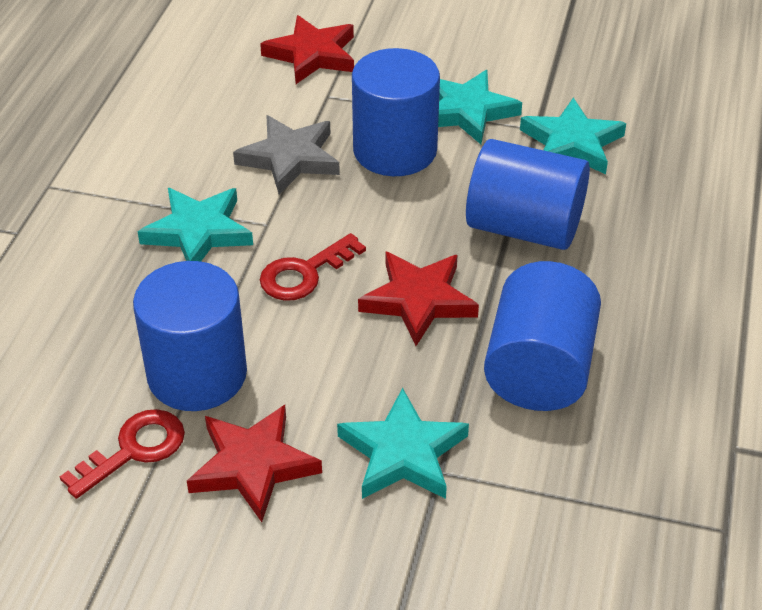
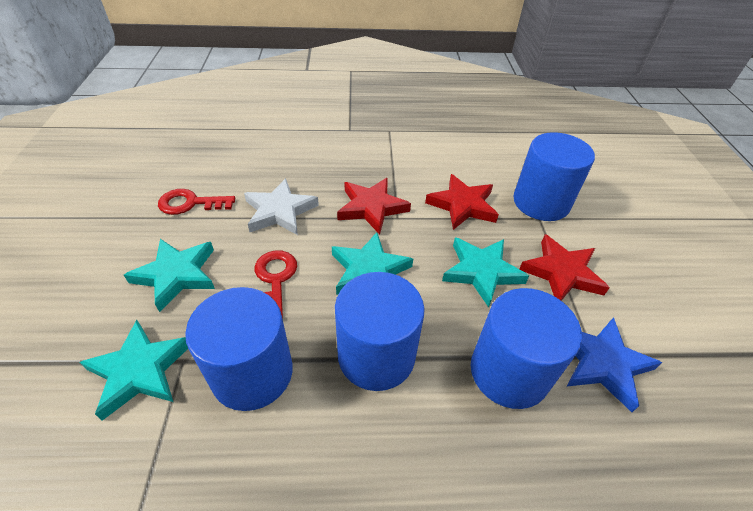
blue star: 0 -> 1
grey star: 1 -> 0
white star: 0 -> 1

